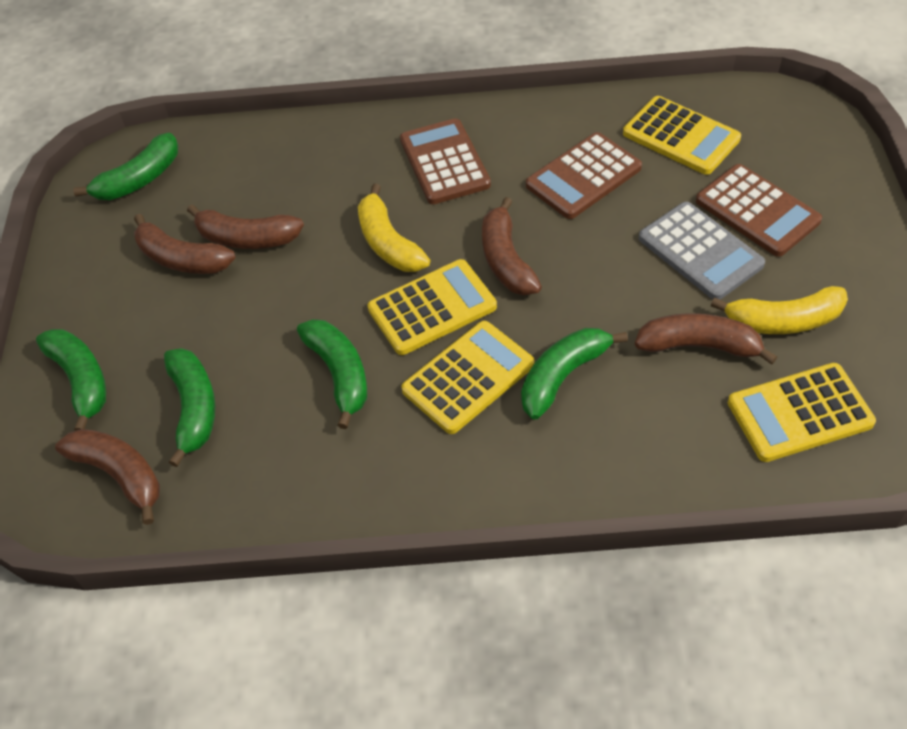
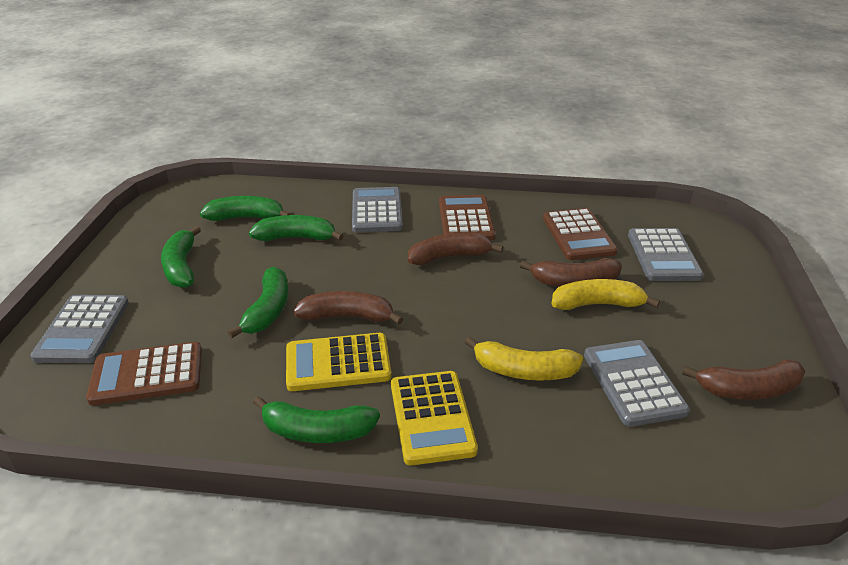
brown banana: 5 -> 4
grey calculator: 1 -> 4
yellow calculator: 4 -> 2

